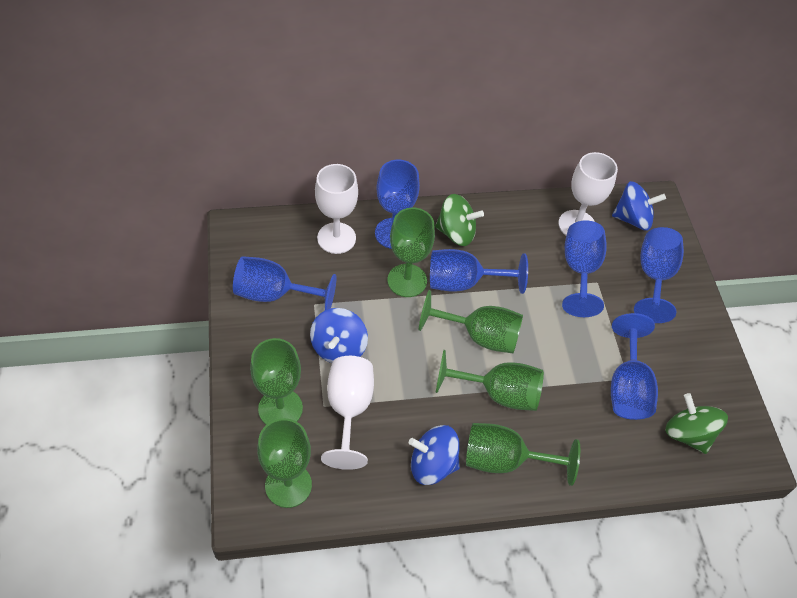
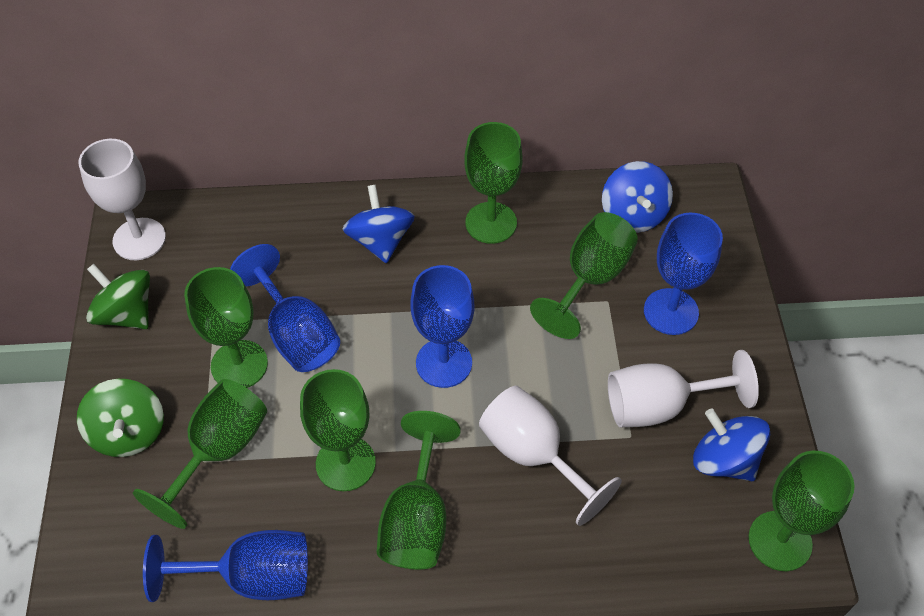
blue goblet: 6 -> 4
green goblet: 6 -> 7

